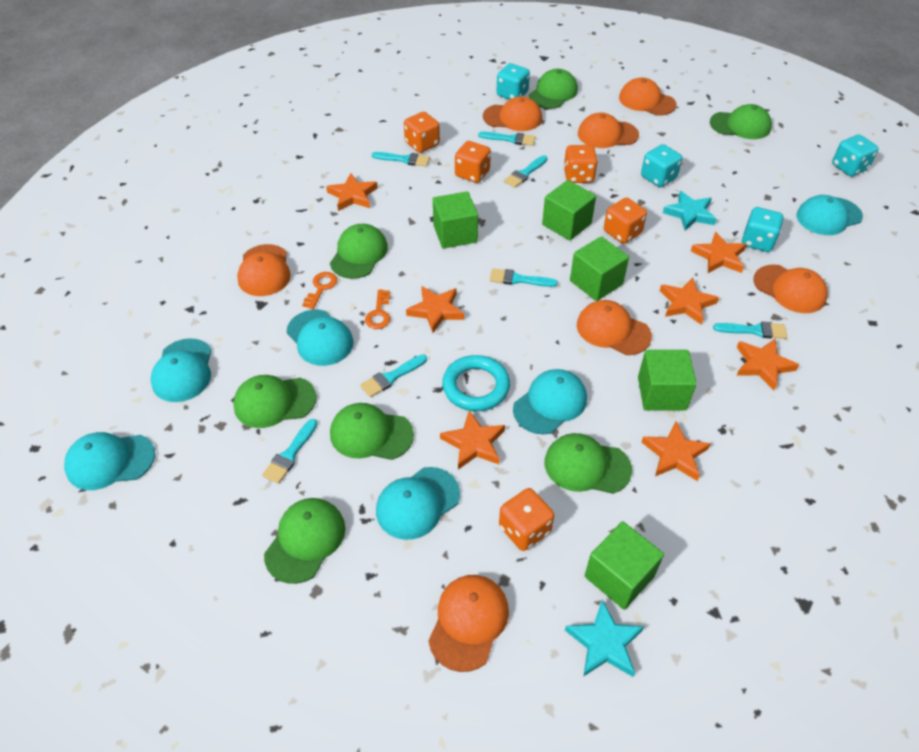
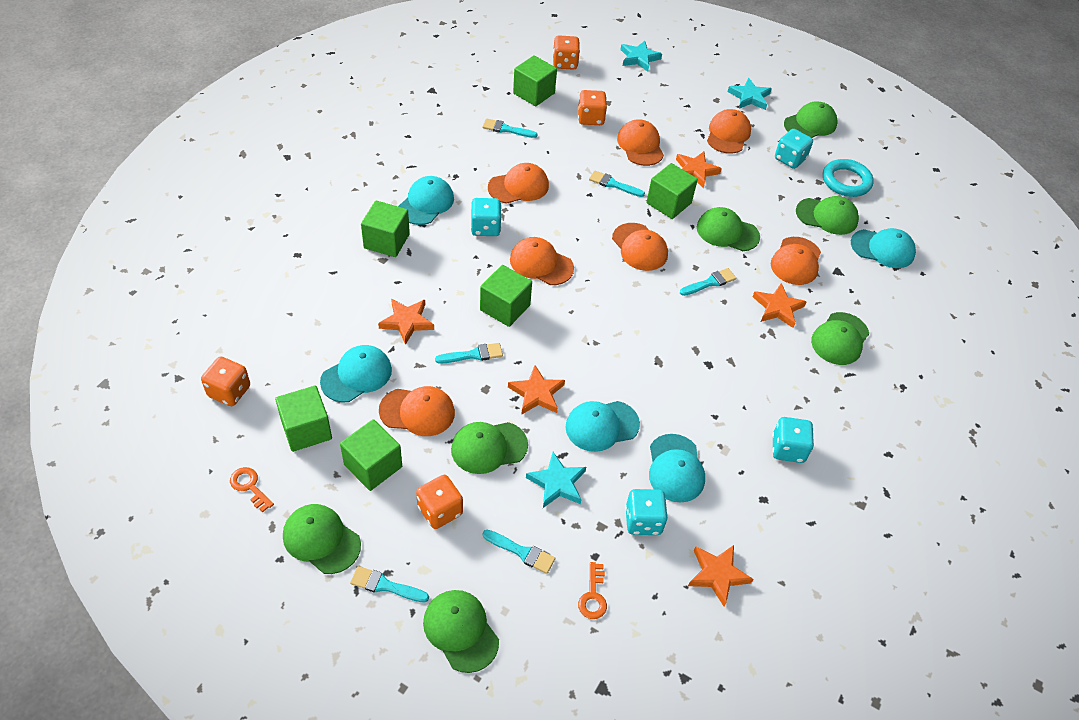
green cube: 5 -> 6
orange dice: 5 -> 4
orange star: 7 -> 5
turquoise brush: 7 -> 6
turquoise cap: 6 -> 5
turquoise star: 2 -> 3

